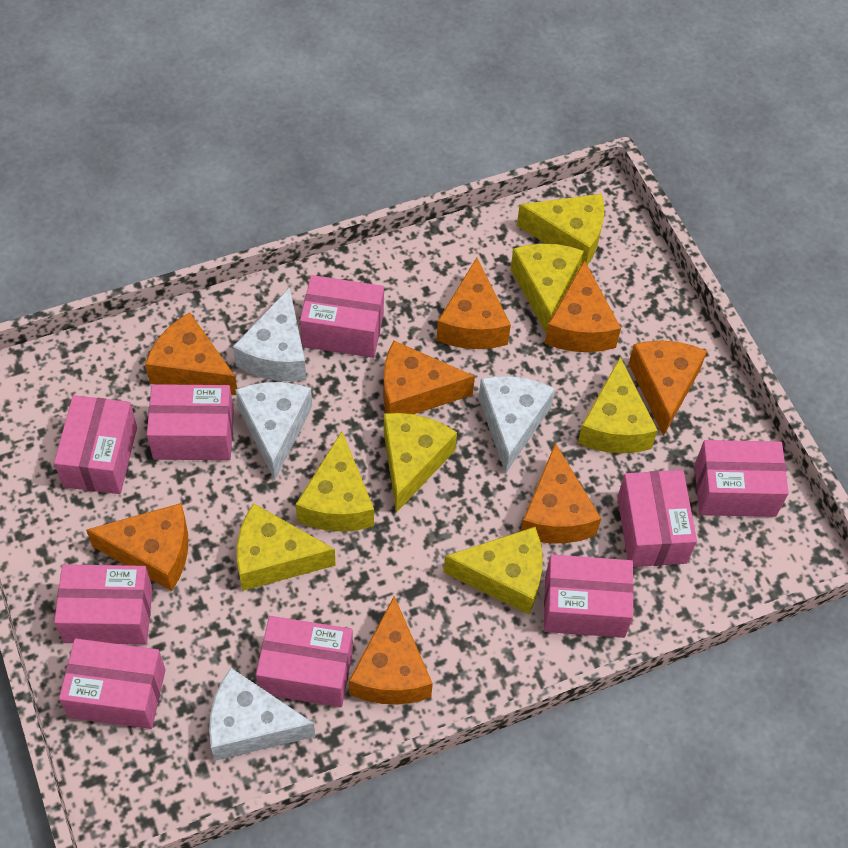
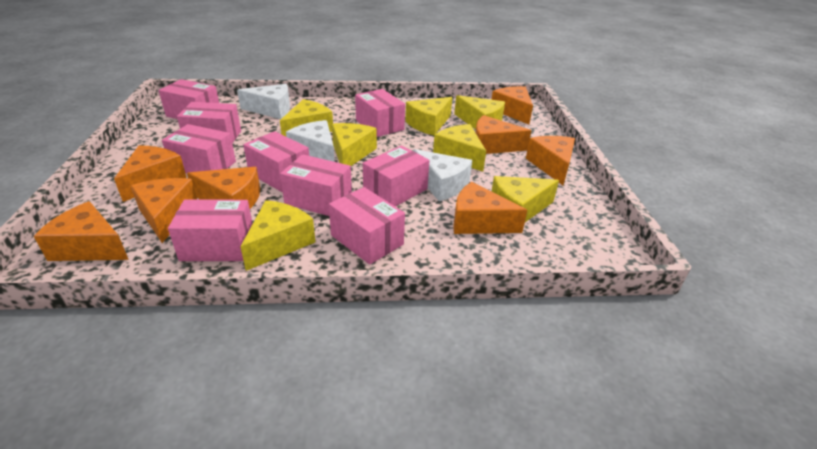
white cheese: 4 -> 3

